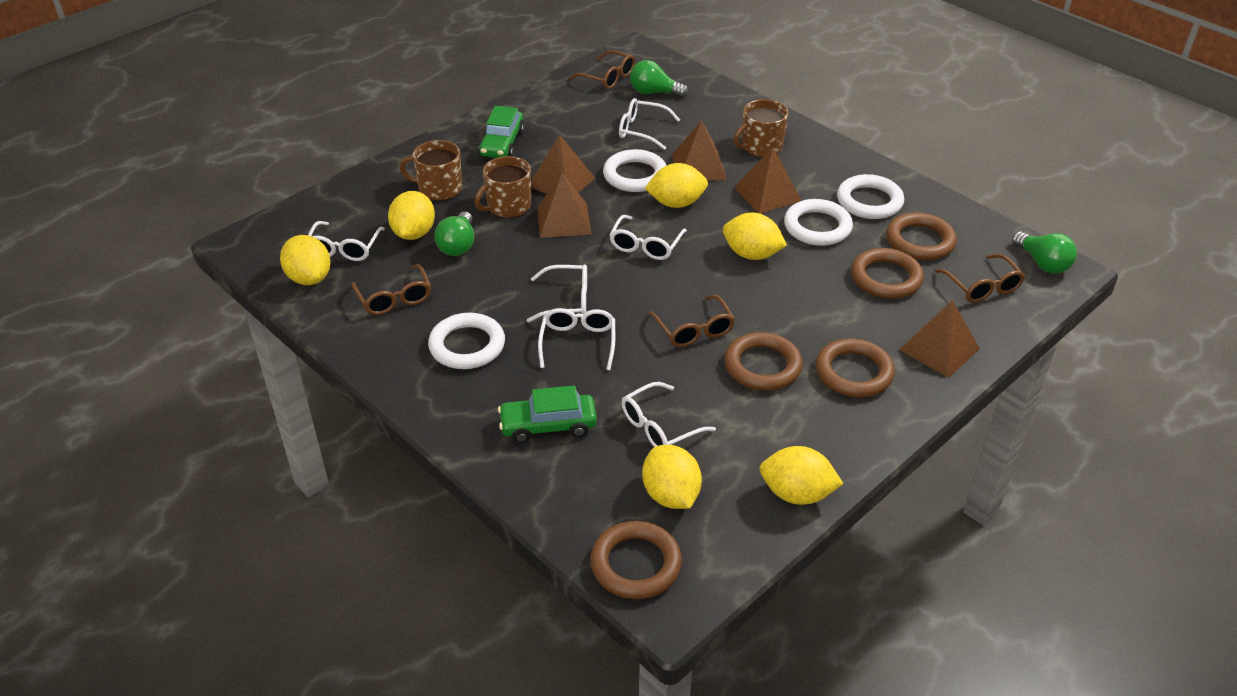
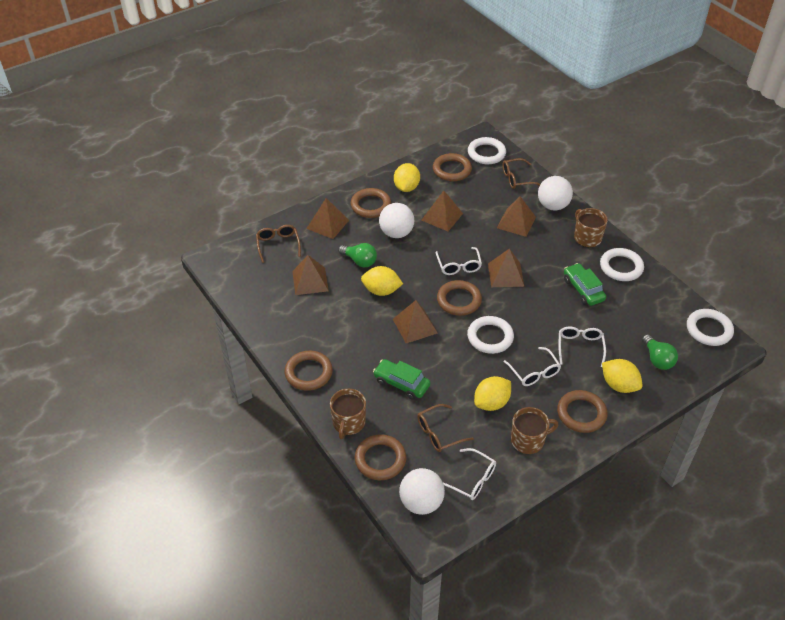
brown glasses: 4 -> 3
brown pyramid: 5 -> 6
brown ring: 5 -> 6
green light bulb: 3 -> 2
white ball: 0 -> 3
white glasses: 6 -> 4
yellow lemon: 6 -> 4

